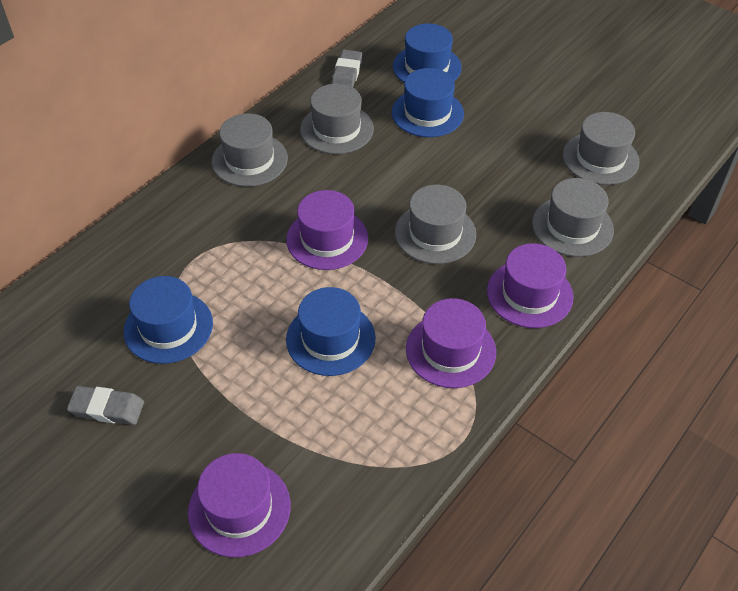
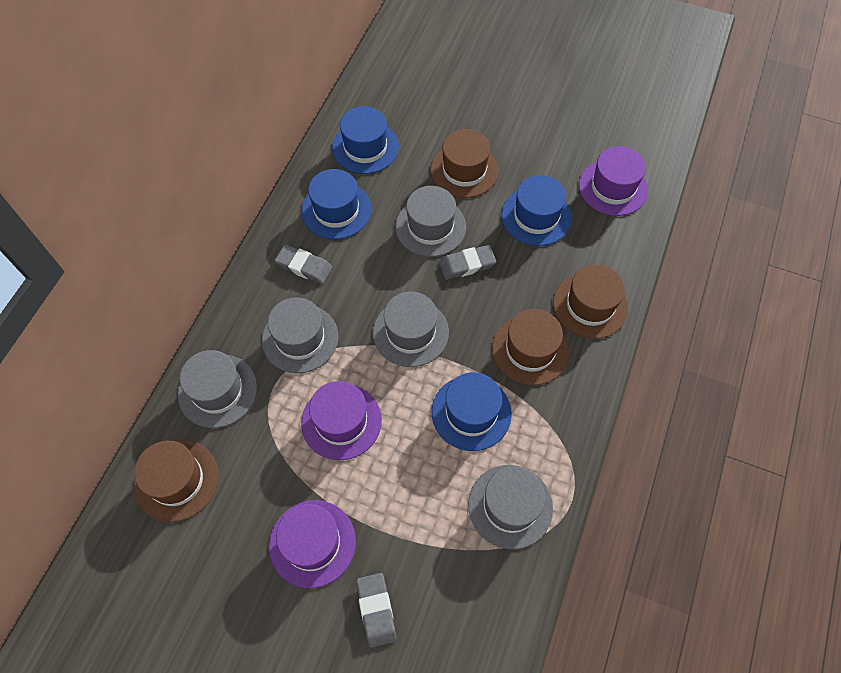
brown hat: 0 -> 4
grey eraser: 2 -> 3
purple hat: 4 -> 3

